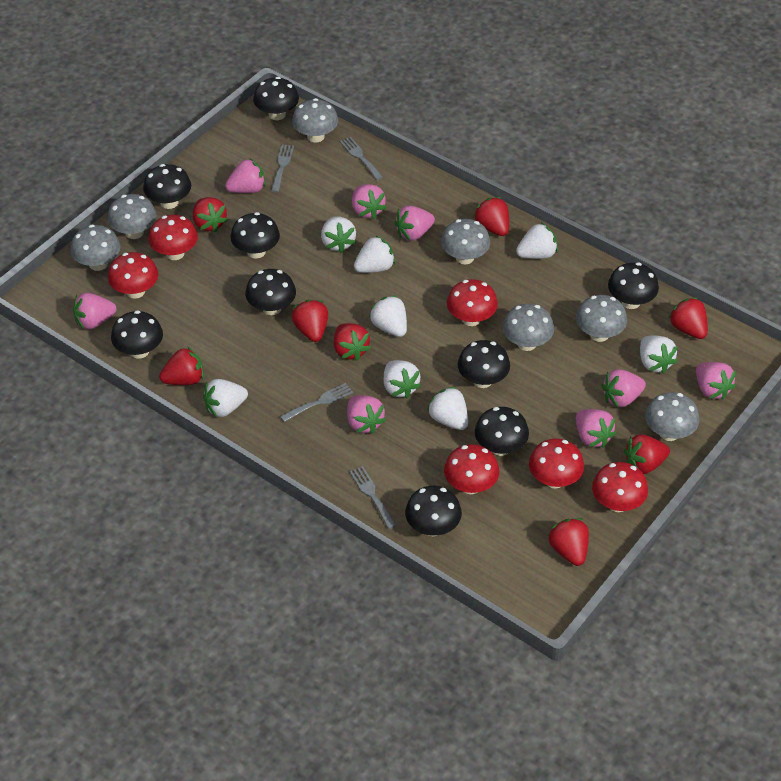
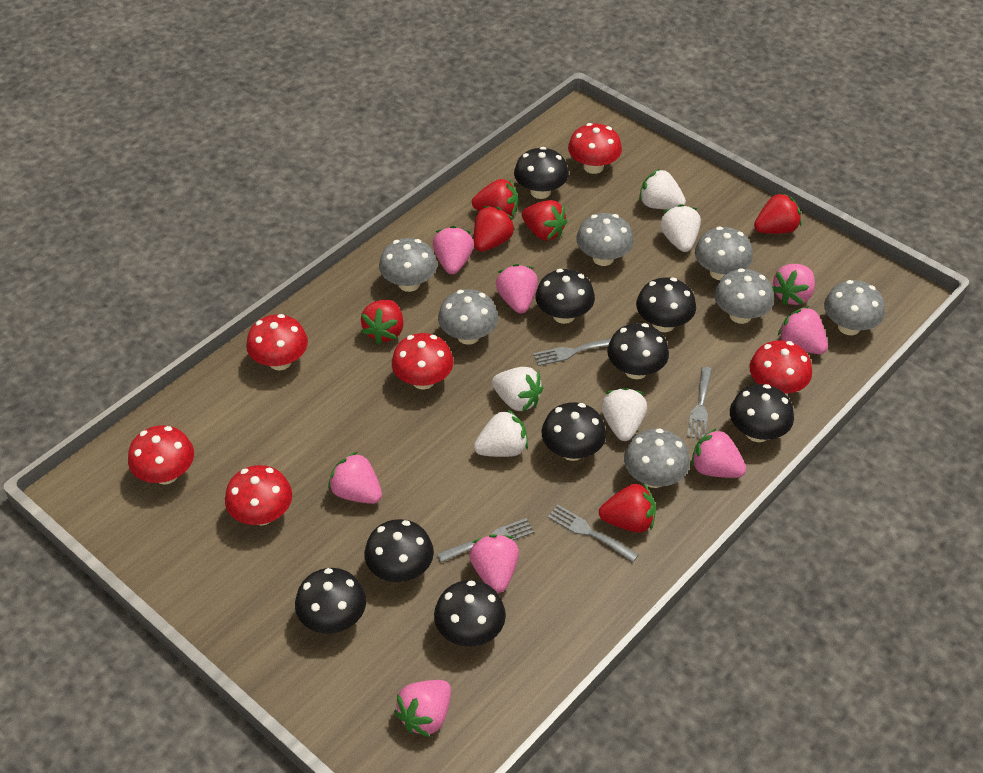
red strawberry: 8 -> 6
white strawberry: 8 -> 5

